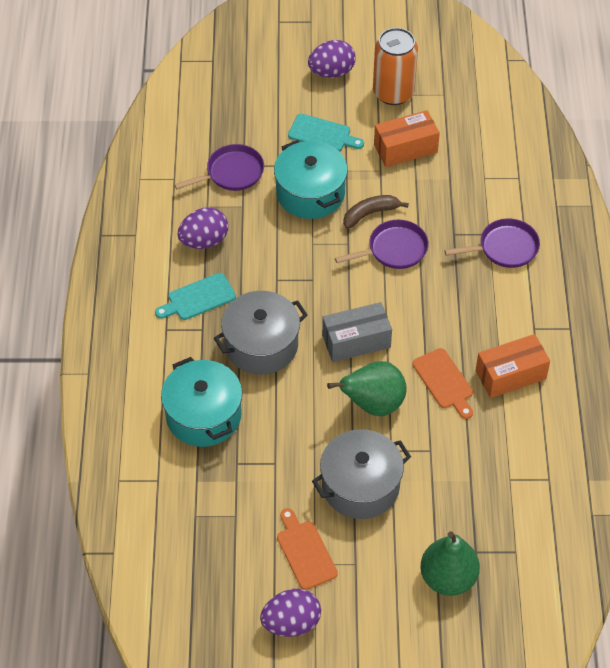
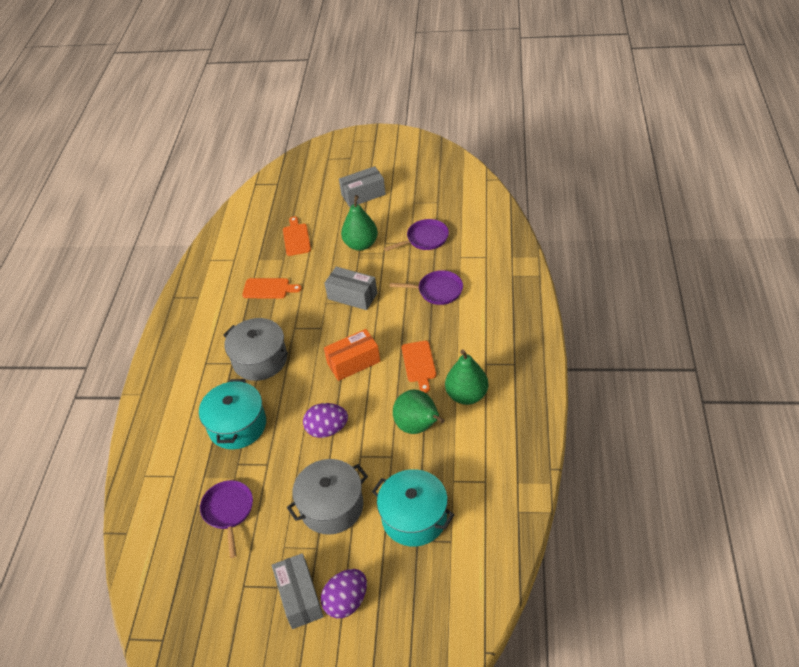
brown banana: 1 -> 0
green pear: 2 -> 3
grey box: 1 -> 3
orange box: 2 -> 1
orange can: 1 -> 0
orange cutting board: 2 -> 3
purple egg: 3 -> 2
turquoise cutting board: 2 -> 0

